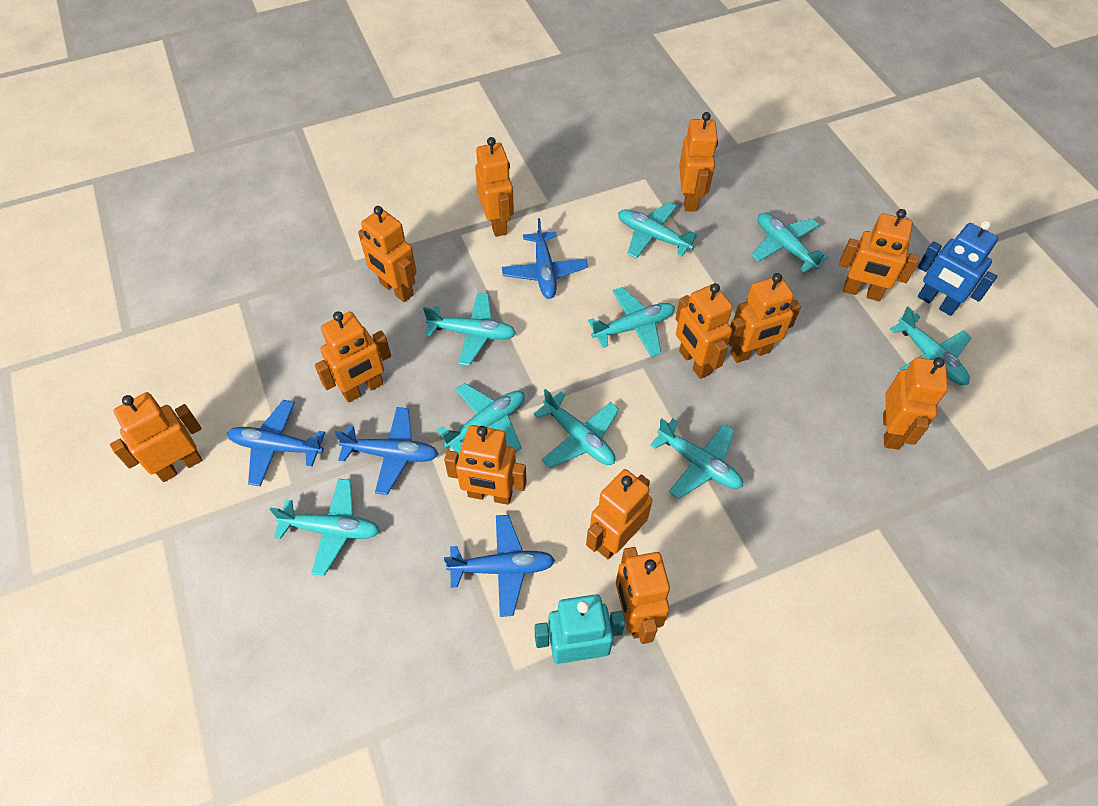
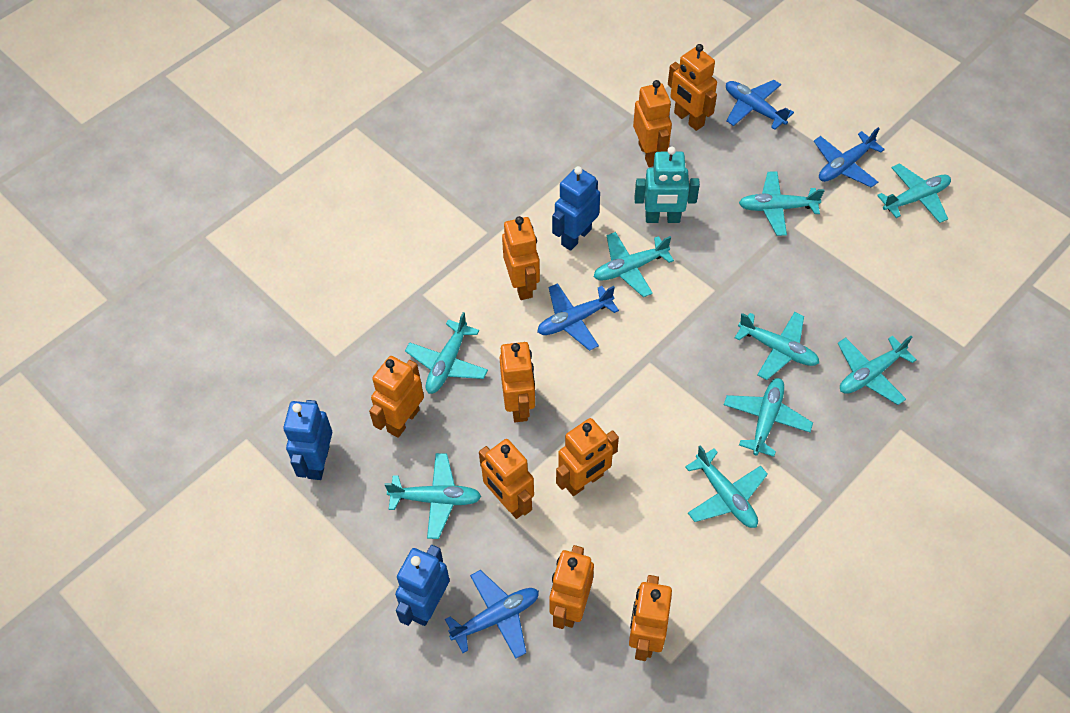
blue robot: 1 -> 3
orange robot: 12 -> 9

